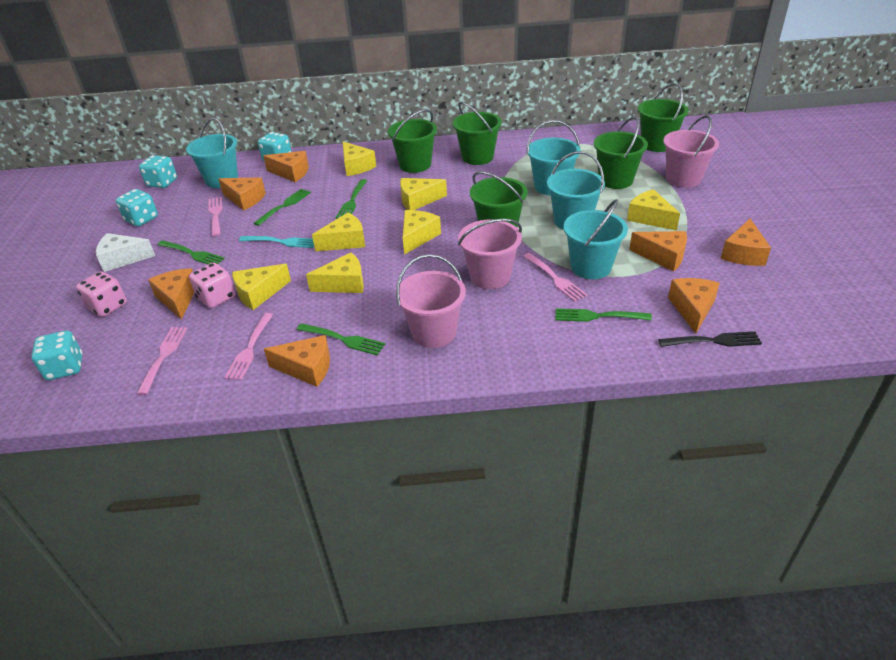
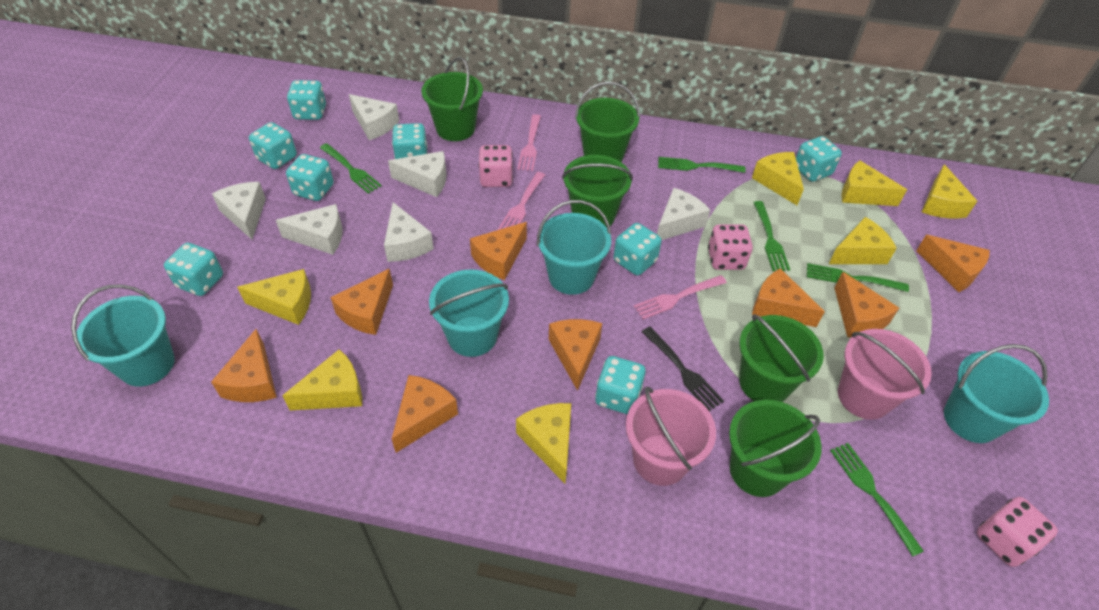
orange cheese: 7 -> 8
pink bucket: 3 -> 2
pink dice: 2 -> 3
pink fork: 4 -> 3
turquoise dice: 4 -> 8
turquoise fork: 1 -> 0
white cheese: 1 -> 6

